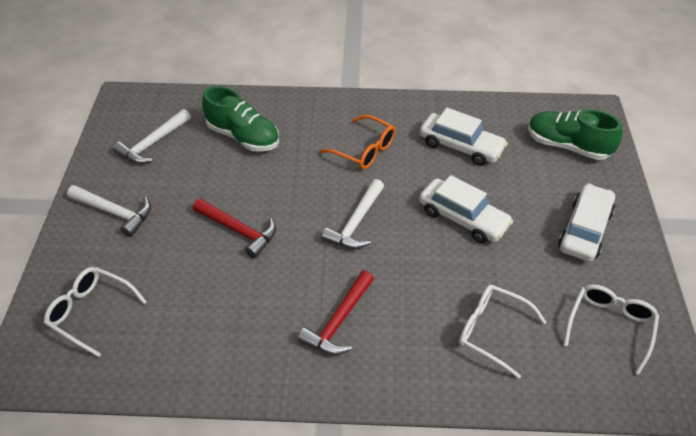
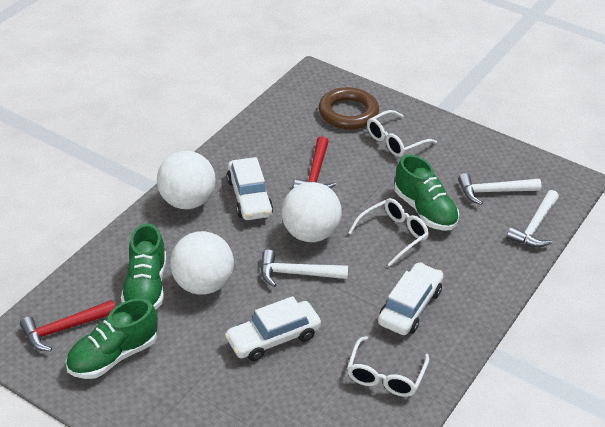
brown ring: 0 -> 1
green shoe: 2 -> 3
orange glasses: 1 -> 0
white ball: 0 -> 3

